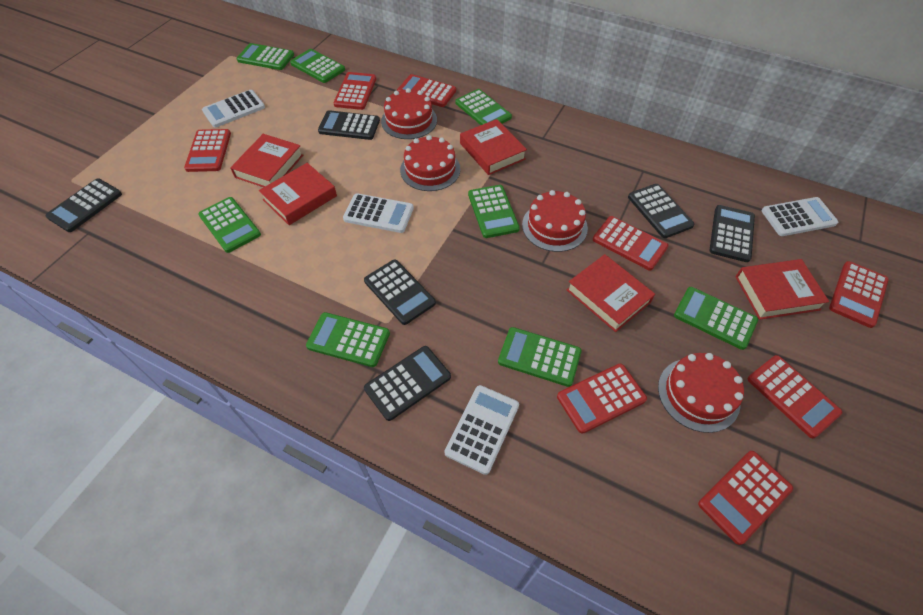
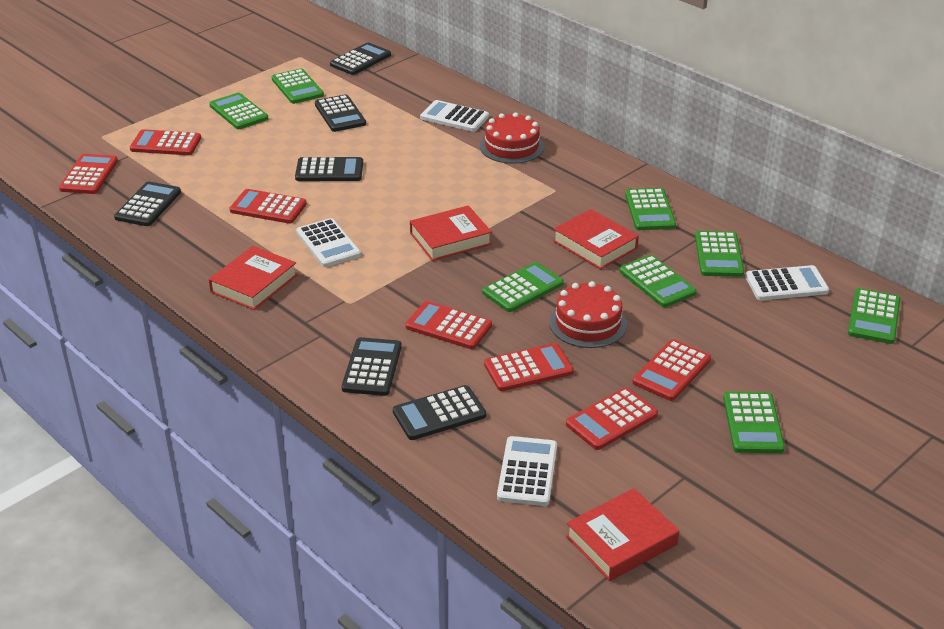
red book: 5 -> 4
red cake: 4 -> 2
red calculator: 8 -> 7

